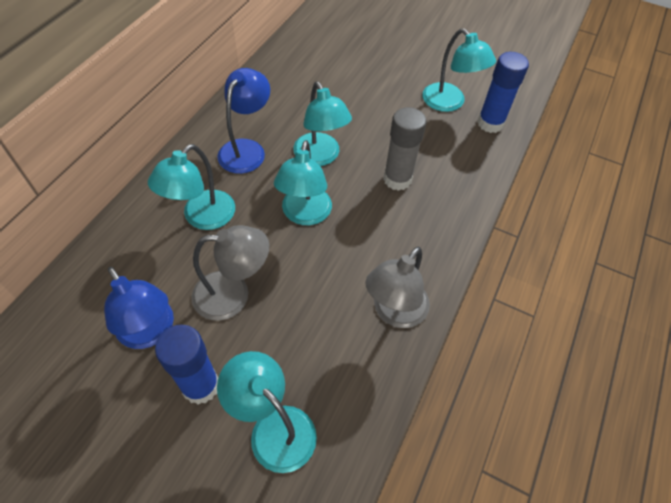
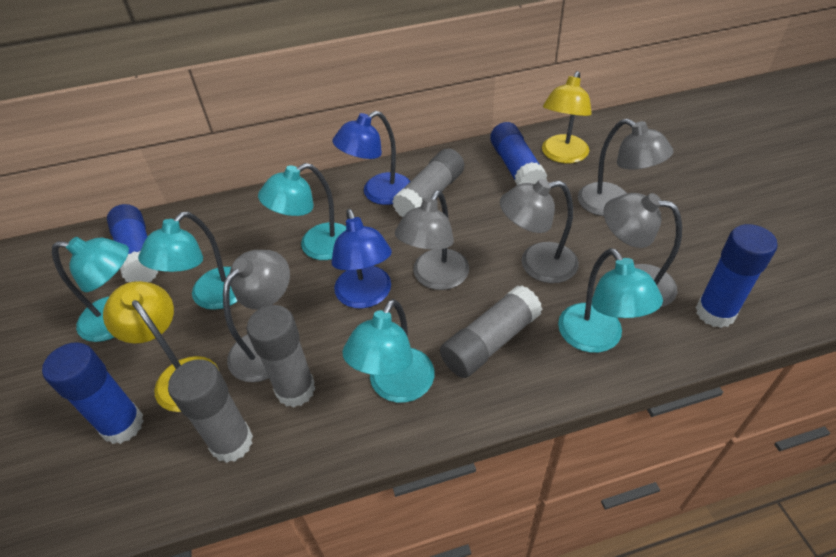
blue glue stick: 2 -> 4
grey glue stick: 1 -> 4
grey lamp: 2 -> 5
yellow lamp: 0 -> 2

